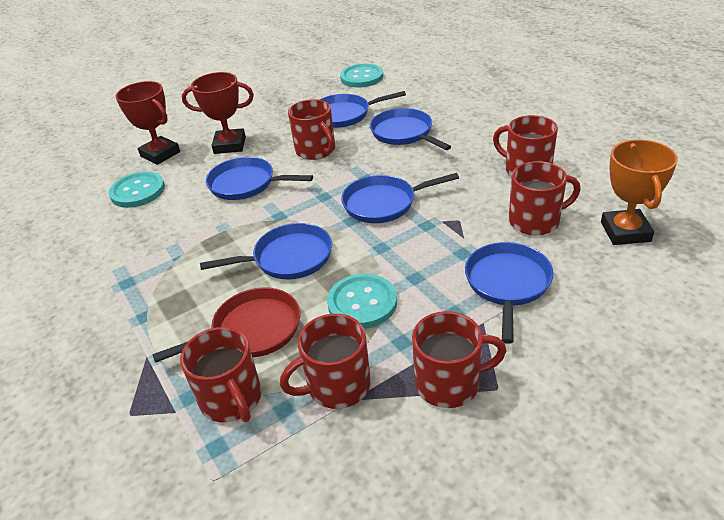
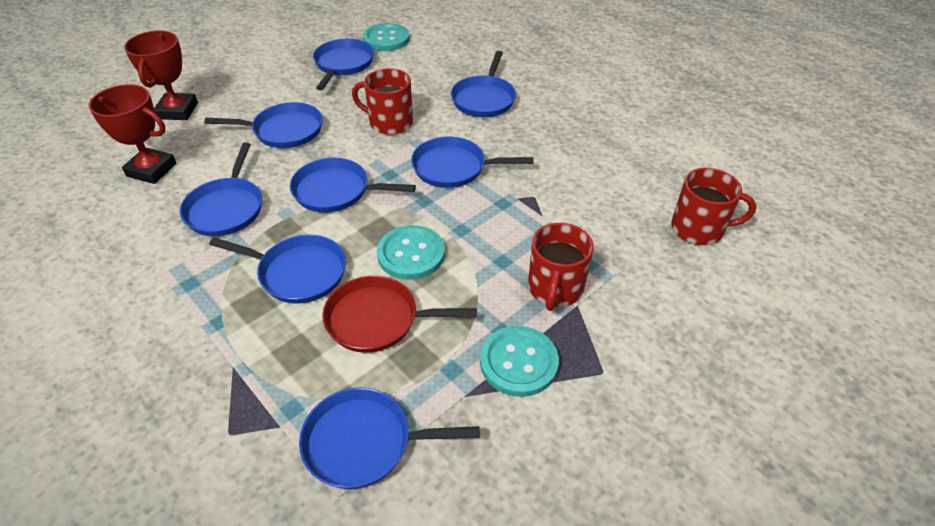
blue pan: 6 -> 8
orange trophy: 1 -> 0
red mug: 6 -> 3

